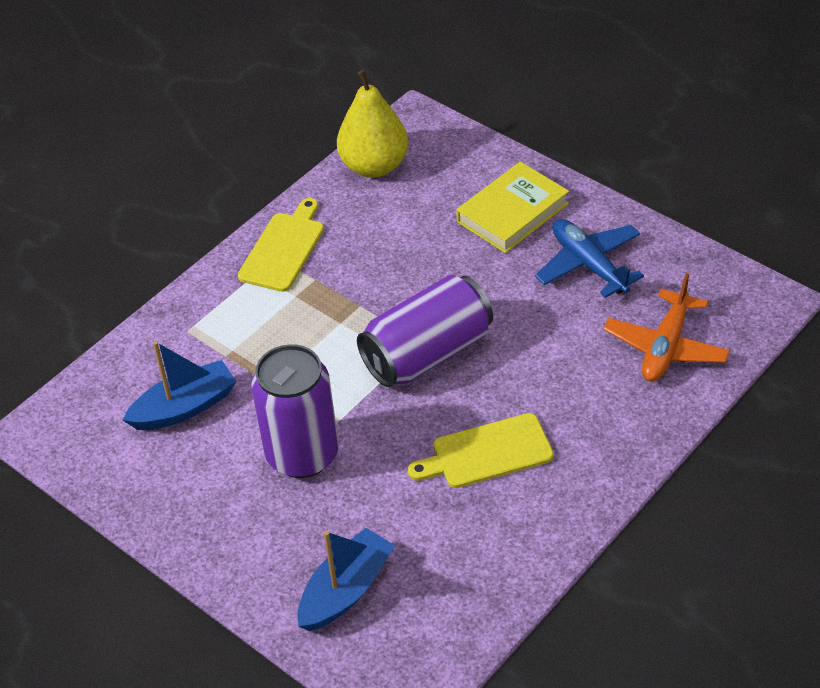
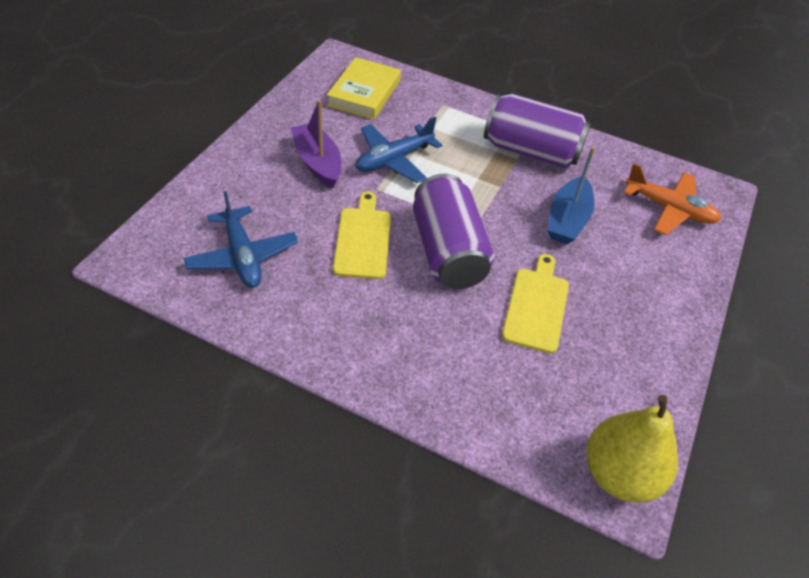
blue boat: 2 -> 1
blue plane: 1 -> 2
purple boat: 0 -> 1

